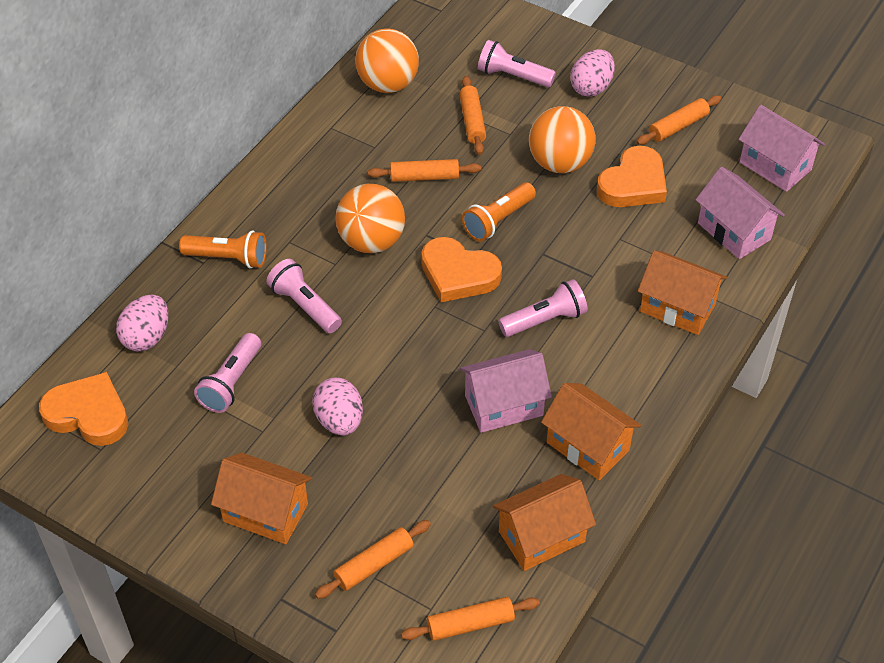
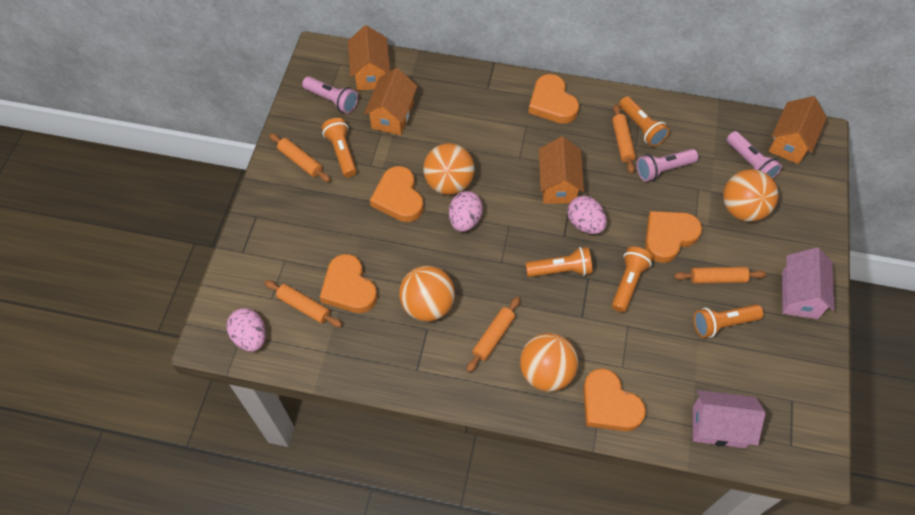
orange ball: 3 -> 4
orange flashlight: 2 -> 5
orange heart: 3 -> 5
pink flashlight: 4 -> 3
pink house: 3 -> 2

